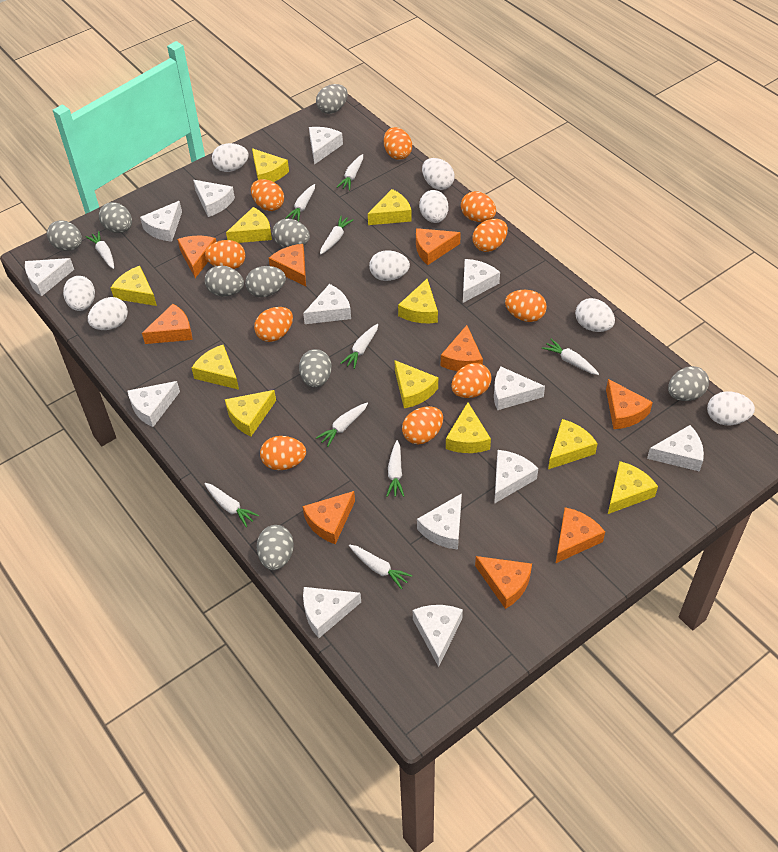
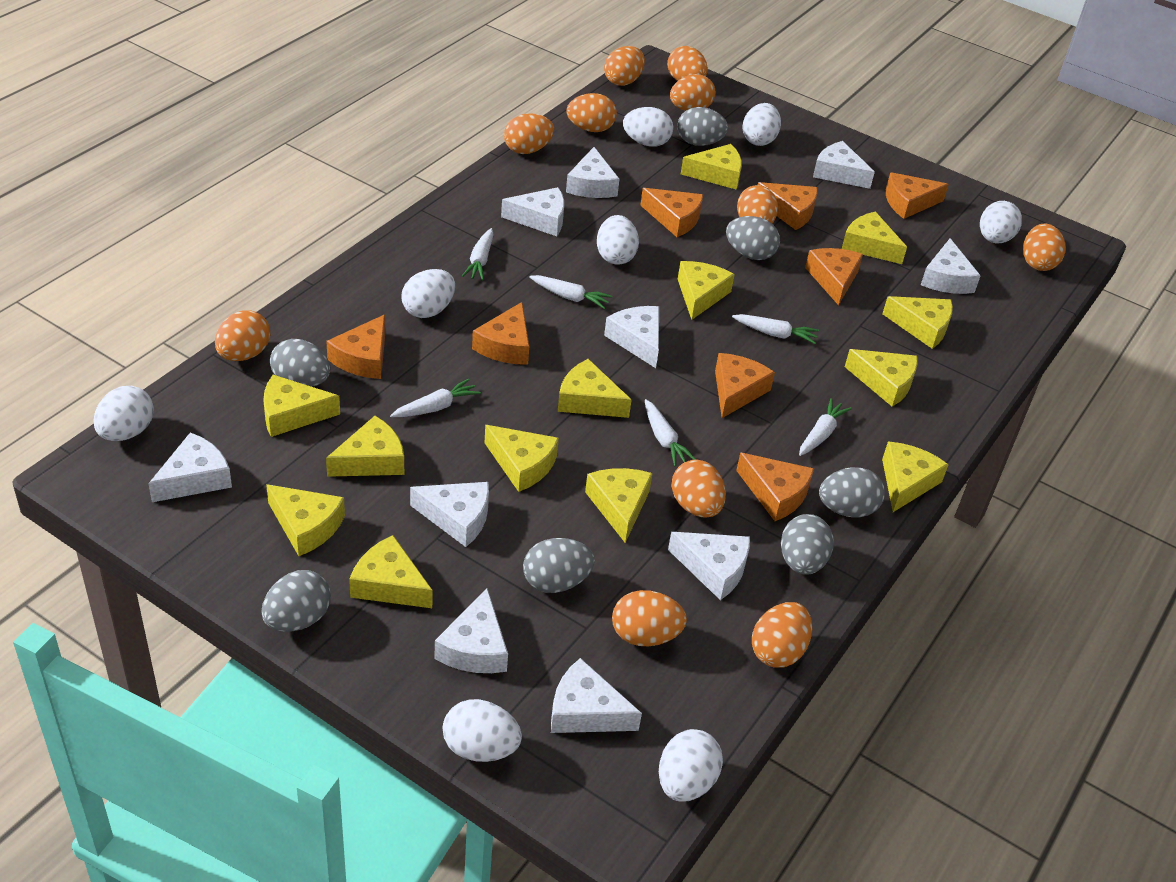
grey egg: 9 -> 7
orange cheese: 9 -> 8
orange egg: 10 -> 11
white carrot: 10 -> 6
white cheese: 13 -> 10
yellow cheese: 11 -> 13

